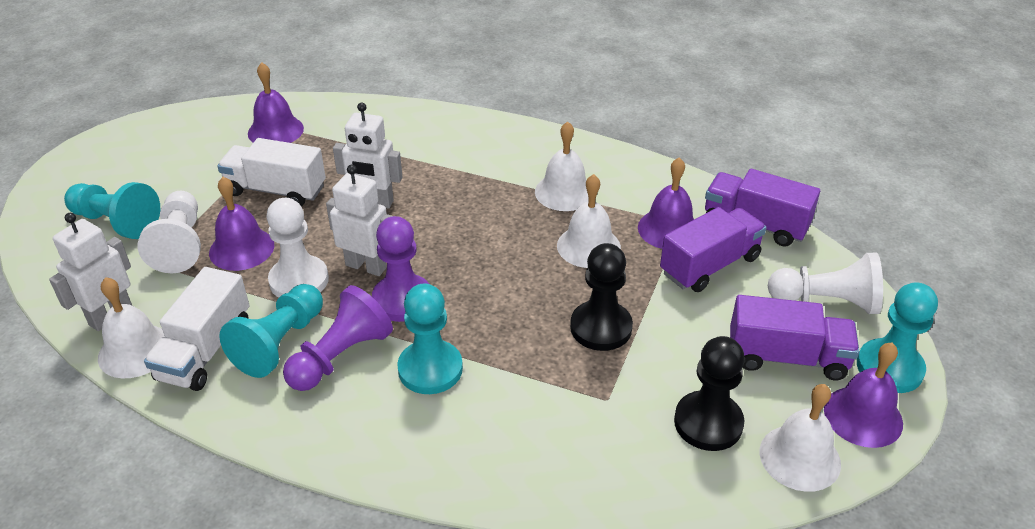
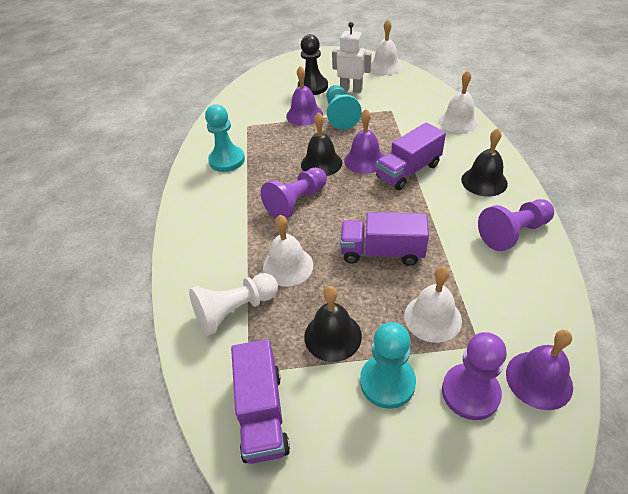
black bell: 0 -> 3
black pawn: 2 -> 1
purple bell: 4 -> 3
purple pawn: 2 -> 3
turquoise pawn: 4 -> 3
white pawn: 3 -> 1
white robot: 3 -> 1
white truck: 2 -> 0

